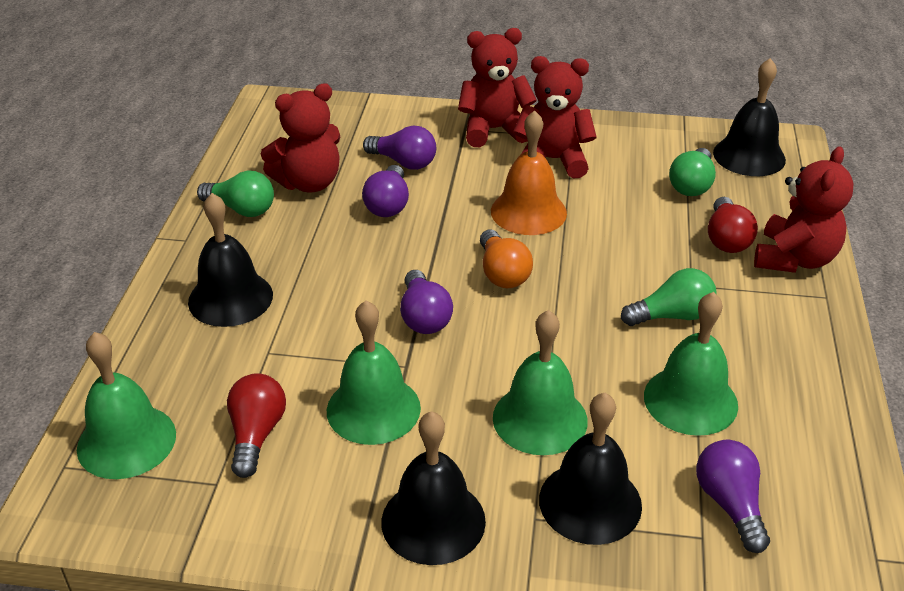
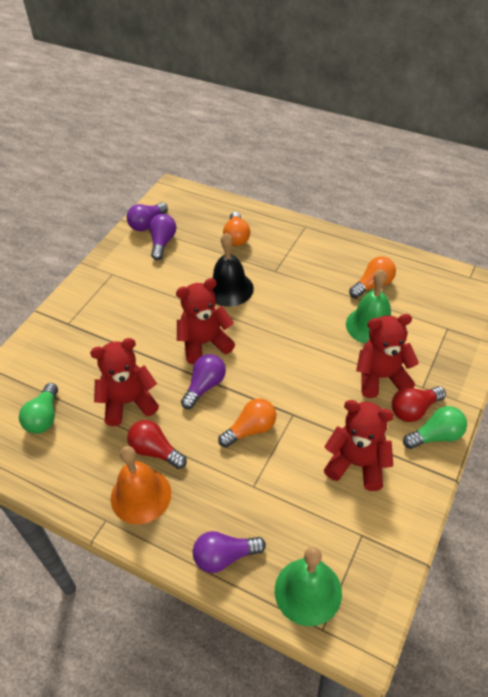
black bell: 4 -> 1
green bell: 4 -> 2
green light bulb: 3 -> 2
orange light bulb: 1 -> 3

